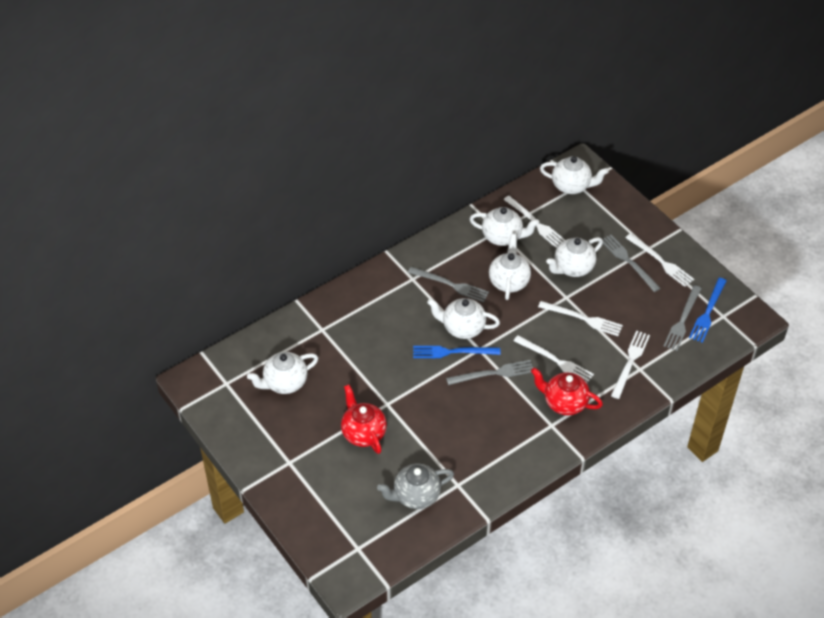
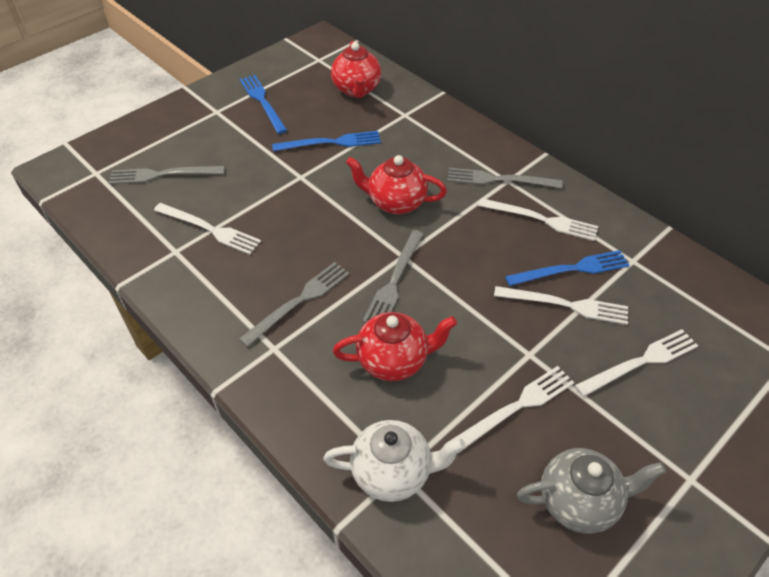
blue fork: 2 -> 3
red teapot: 2 -> 3
white teapot: 6 -> 1

